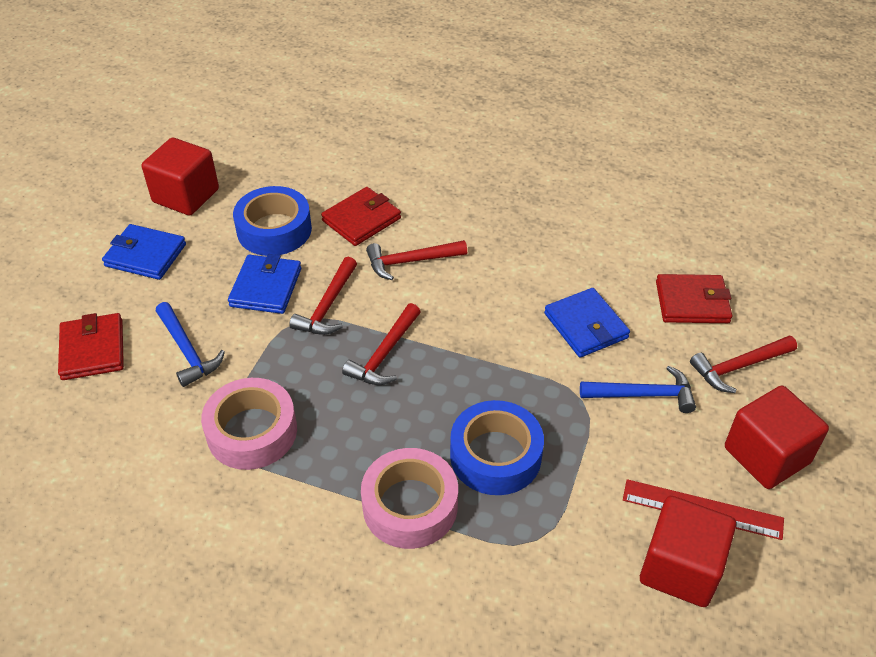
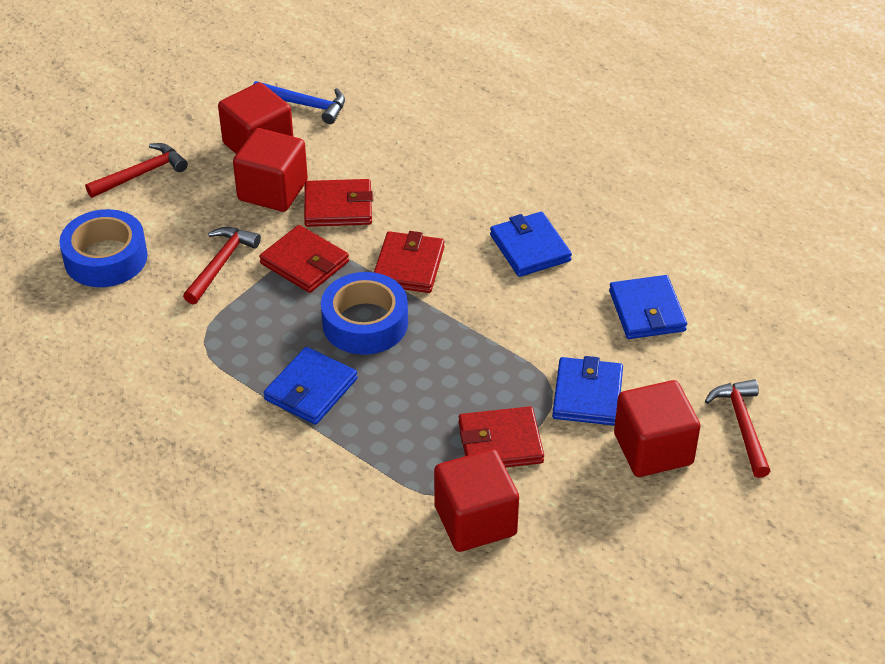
blue hammer: 2 -> 1
blue wallet: 3 -> 4
pink tape: 2 -> 0
red cube: 3 -> 4
red hammer: 4 -> 3
red ruler: 1 -> 0
red wallet: 3 -> 4

